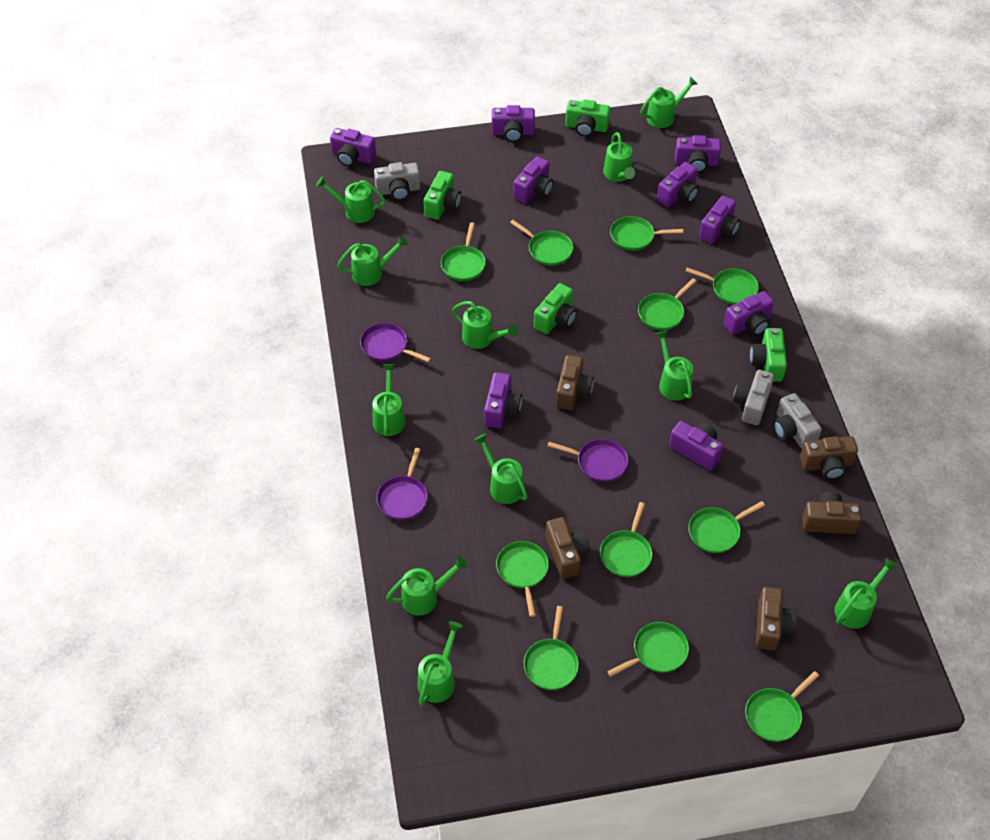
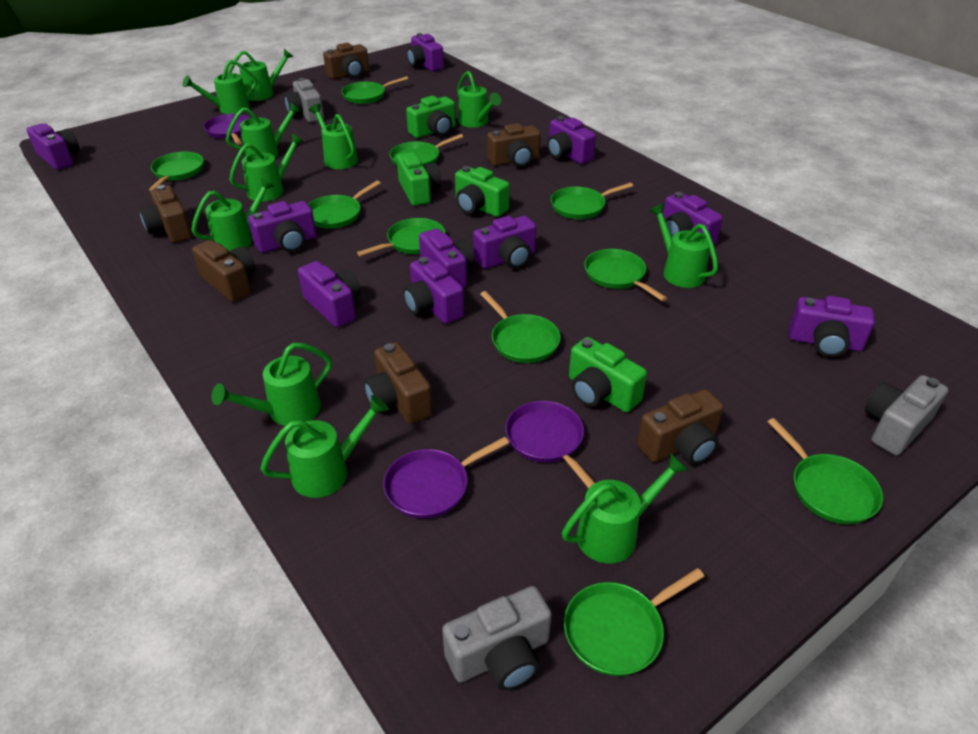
brown camera: 5 -> 6
green pan: 11 -> 10
purple camera: 9 -> 10

